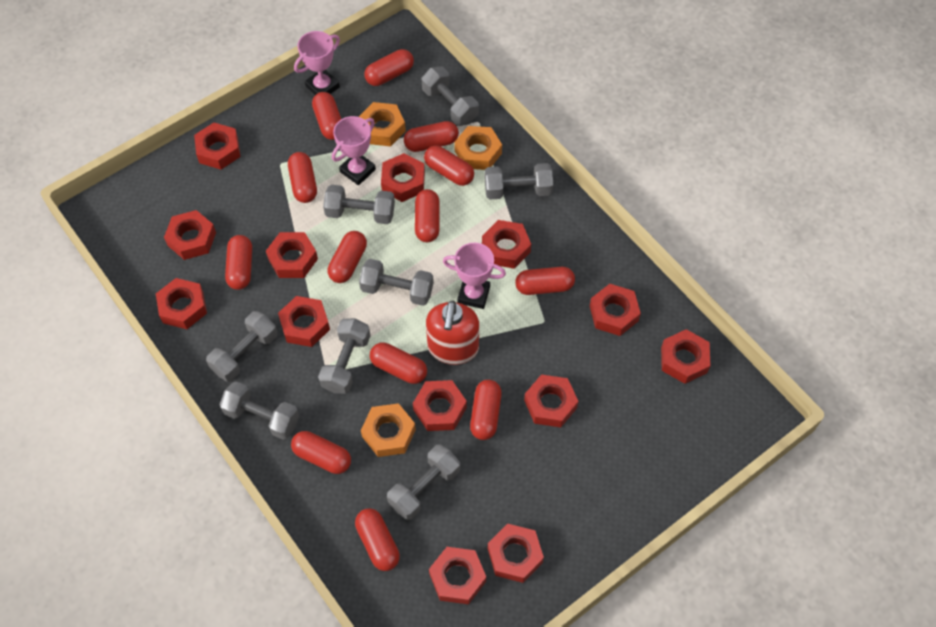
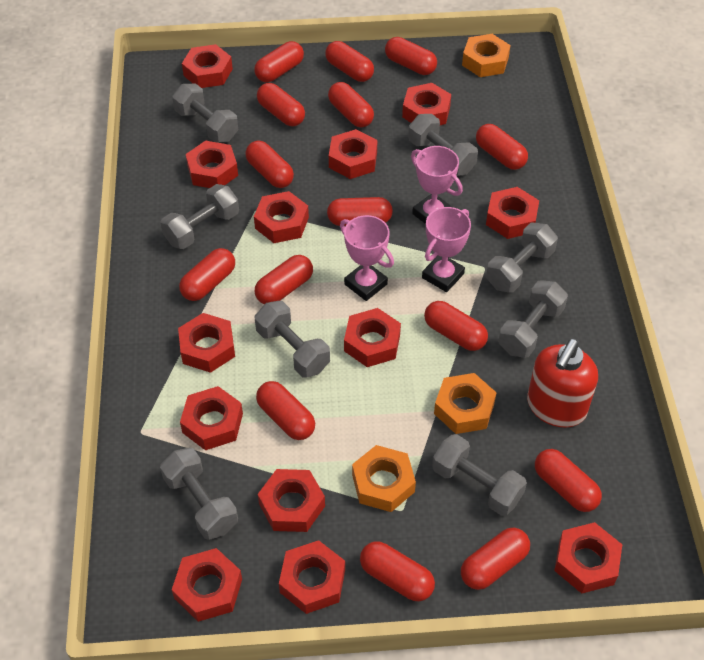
red capsule: 13 -> 15

